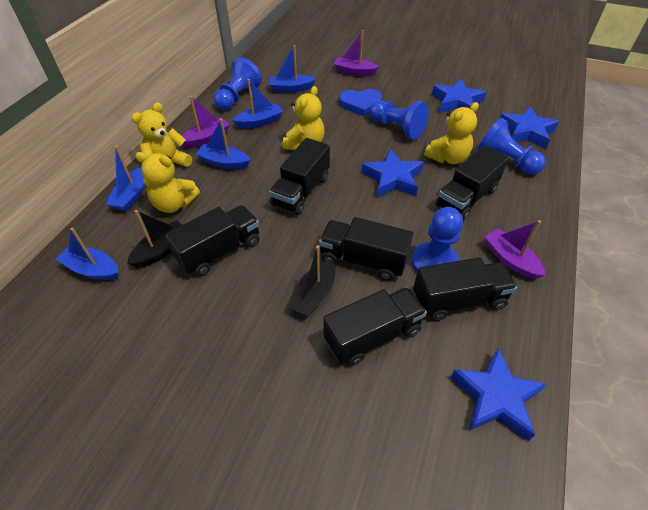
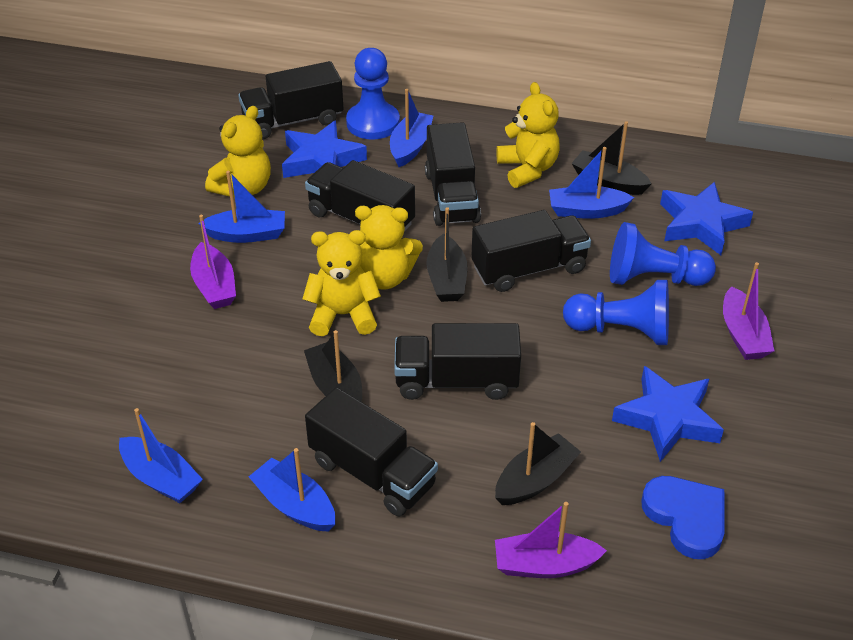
black boat: 2 -> 4
blue pawn: 4 -> 3
blue star: 4 -> 3

